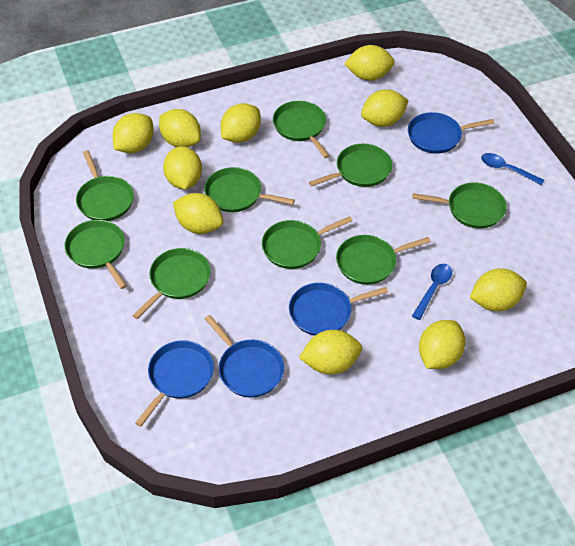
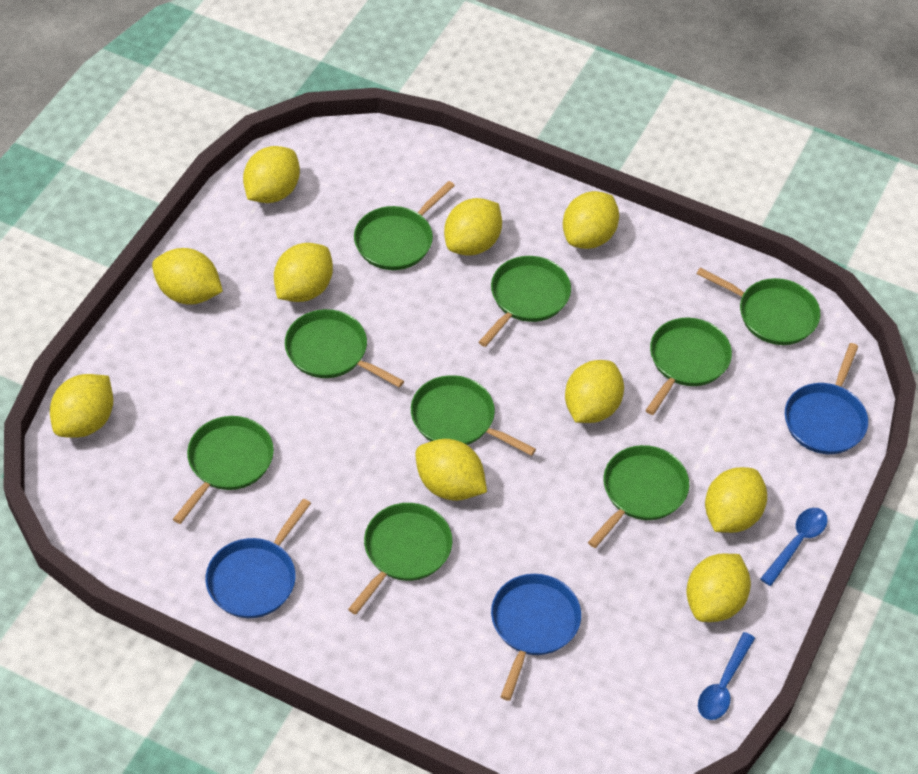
blue pan: 4 -> 3

